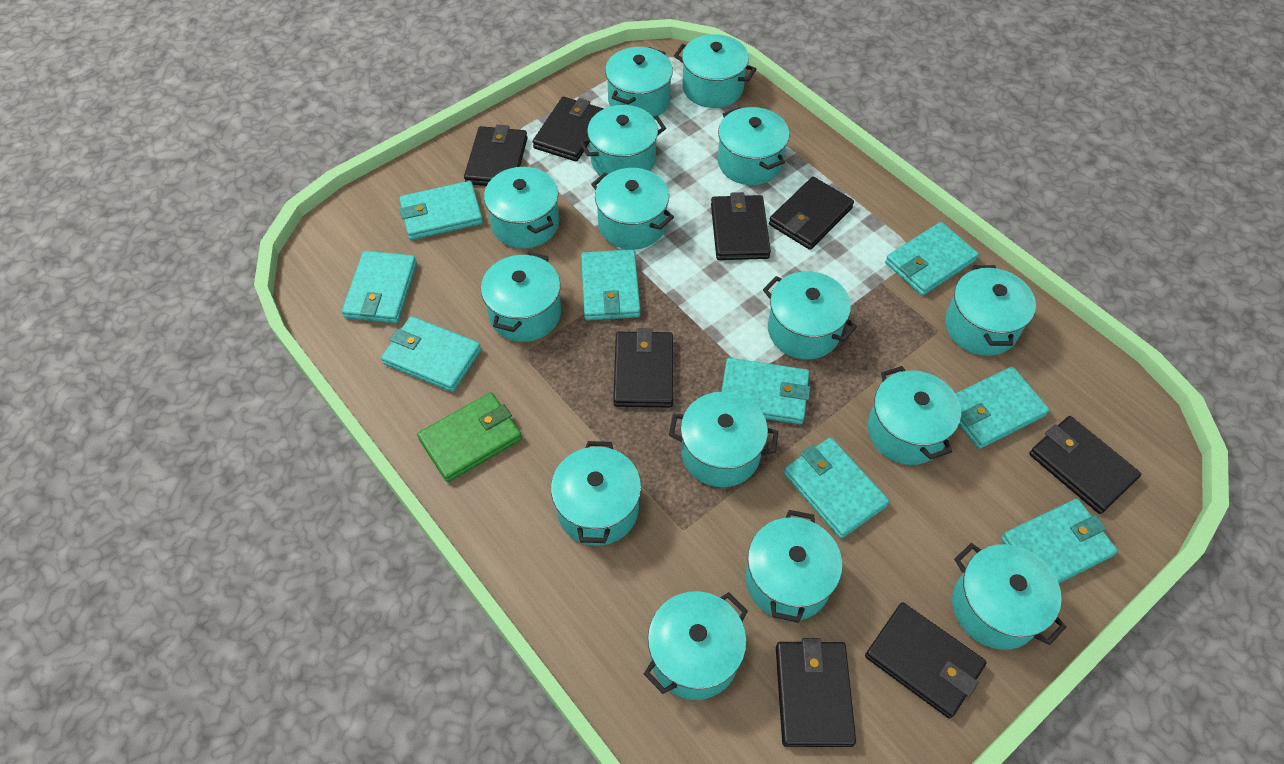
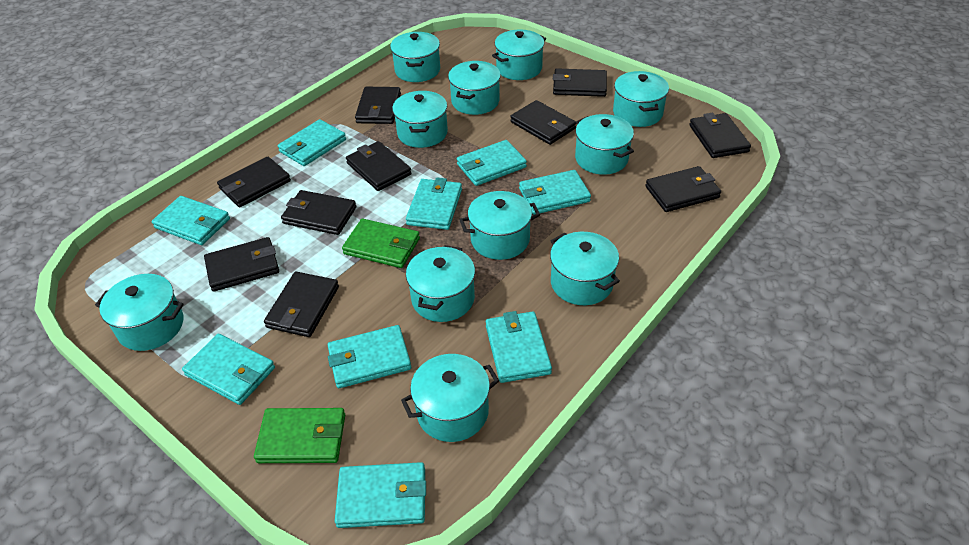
black wallet: 8 -> 10
green wallet: 1 -> 2
turquoise pot: 15 -> 11

